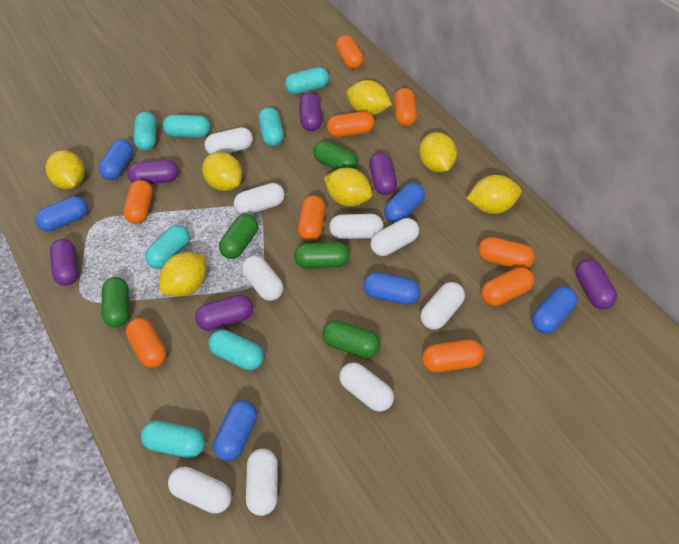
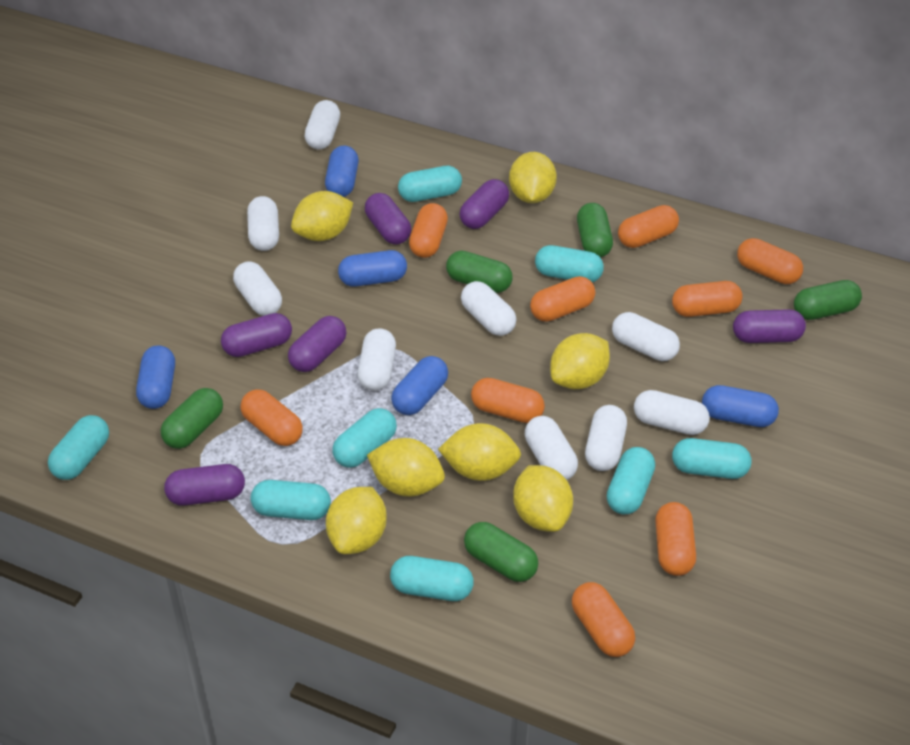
blue capsule: 6 -> 5
turquoise capsule: 7 -> 8

